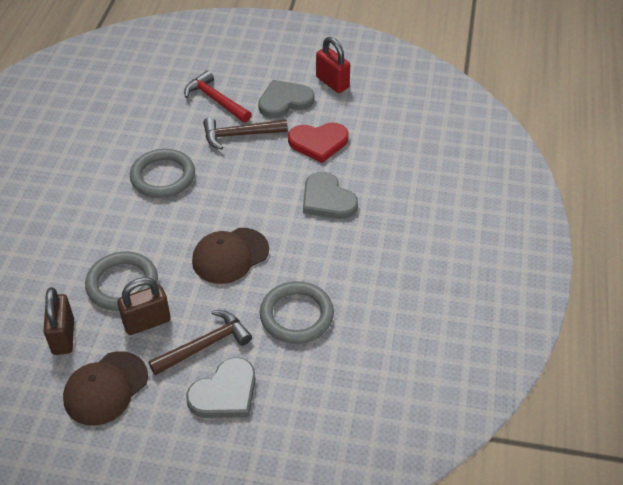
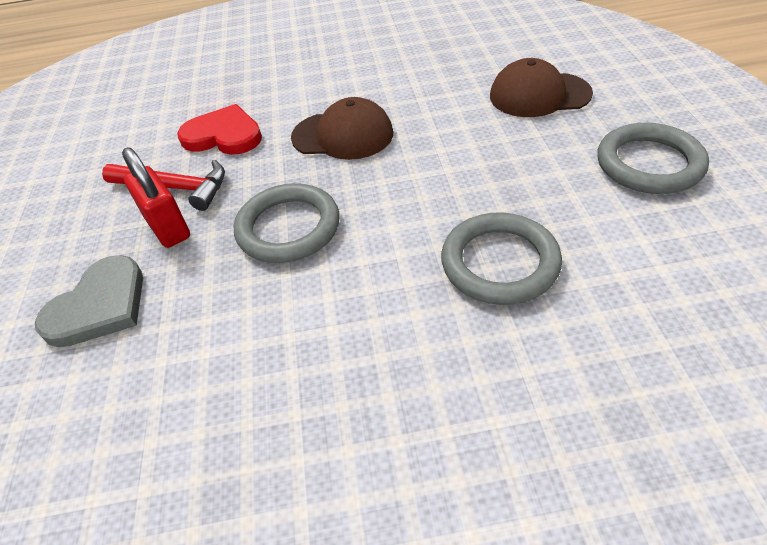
brown hammer: 2 -> 0
brown padlock: 2 -> 0
grey heart: 3 -> 1

